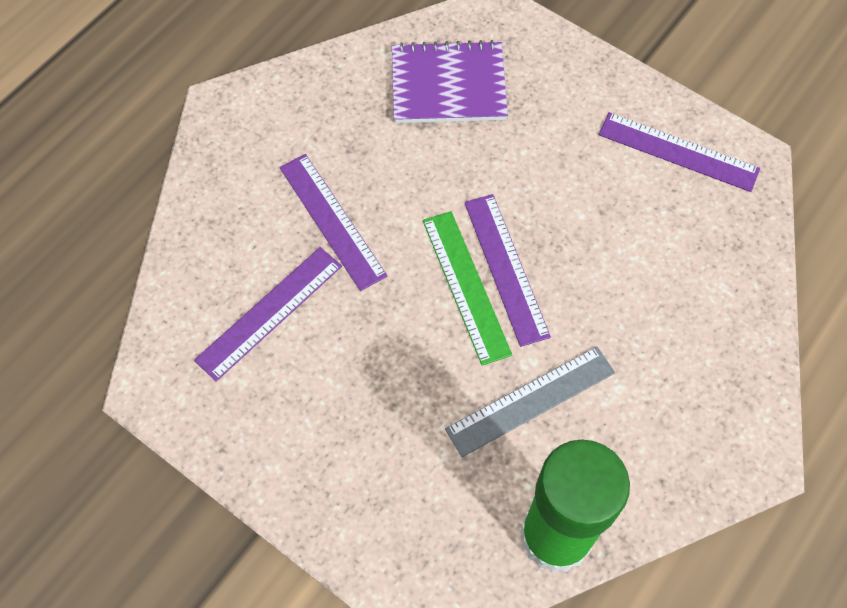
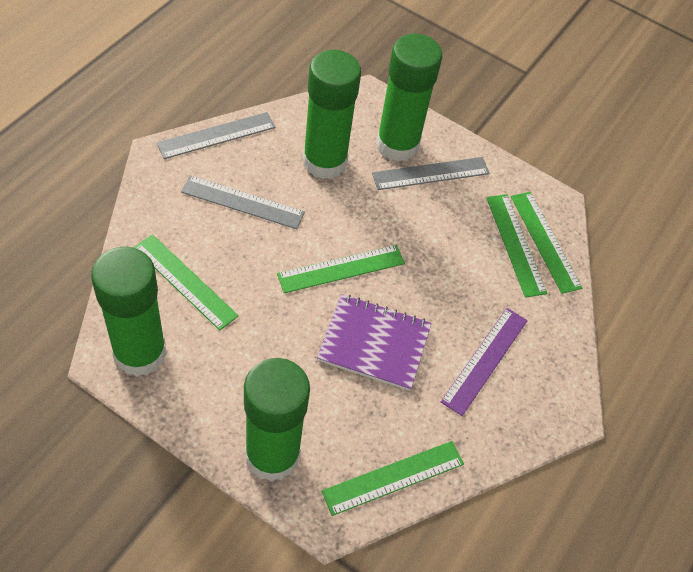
green glue stick: 1 -> 4
green ruler: 1 -> 5
grey ruler: 1 -> 3
purple ruler: 4 -> 1

